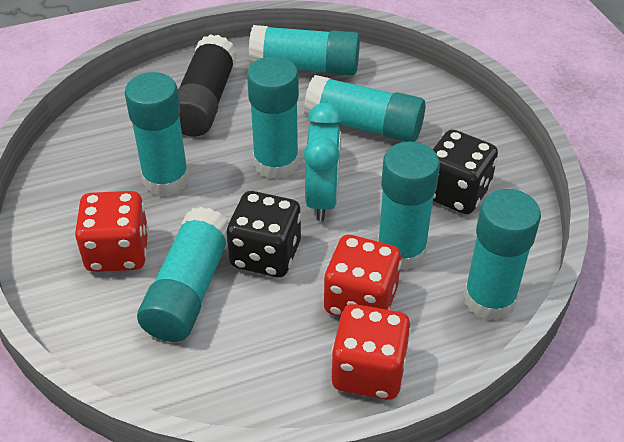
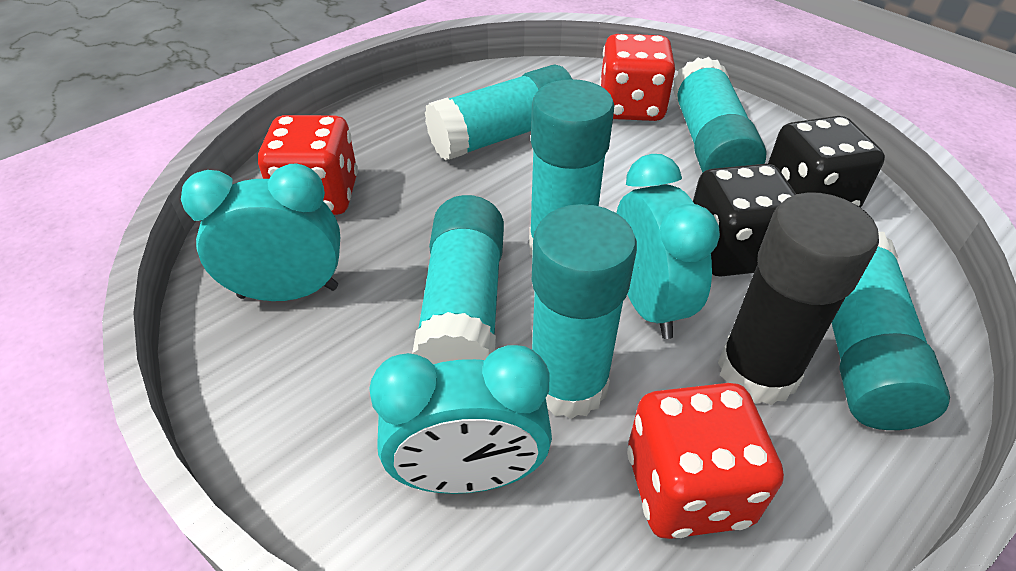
turquoise clock: 1 -> 3
turquoise glue stick: 7 -> 6

